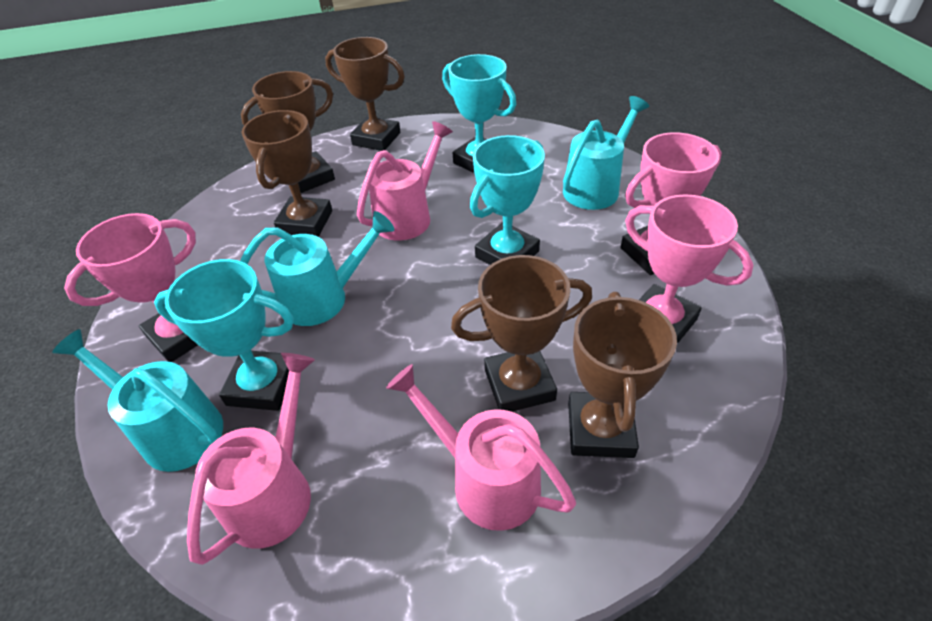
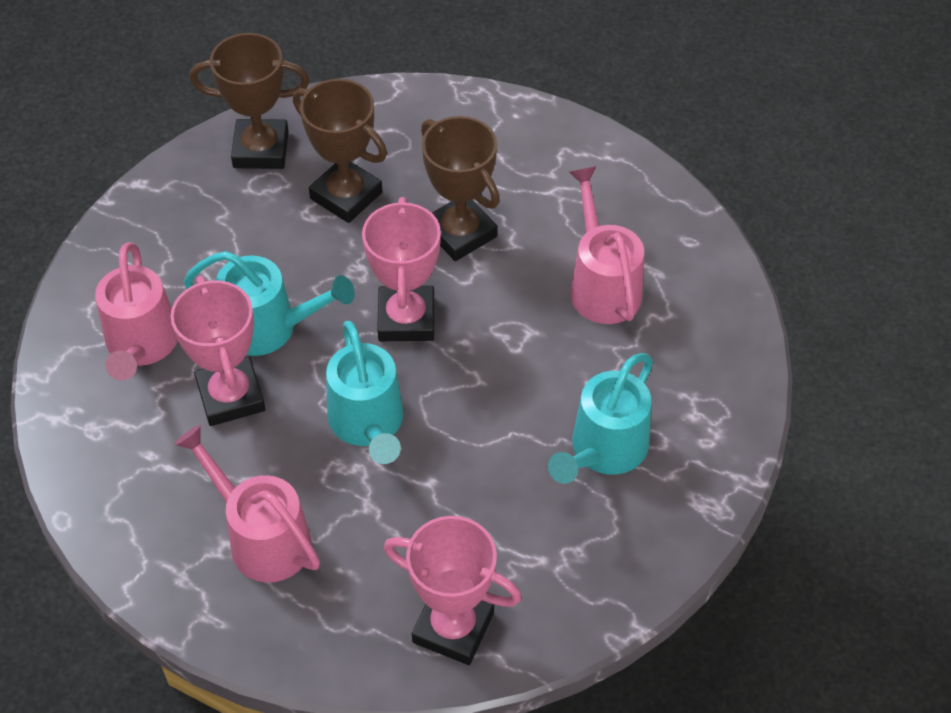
brown trophy: 5 -> 3
turquoise trophy: 3 -> 0

